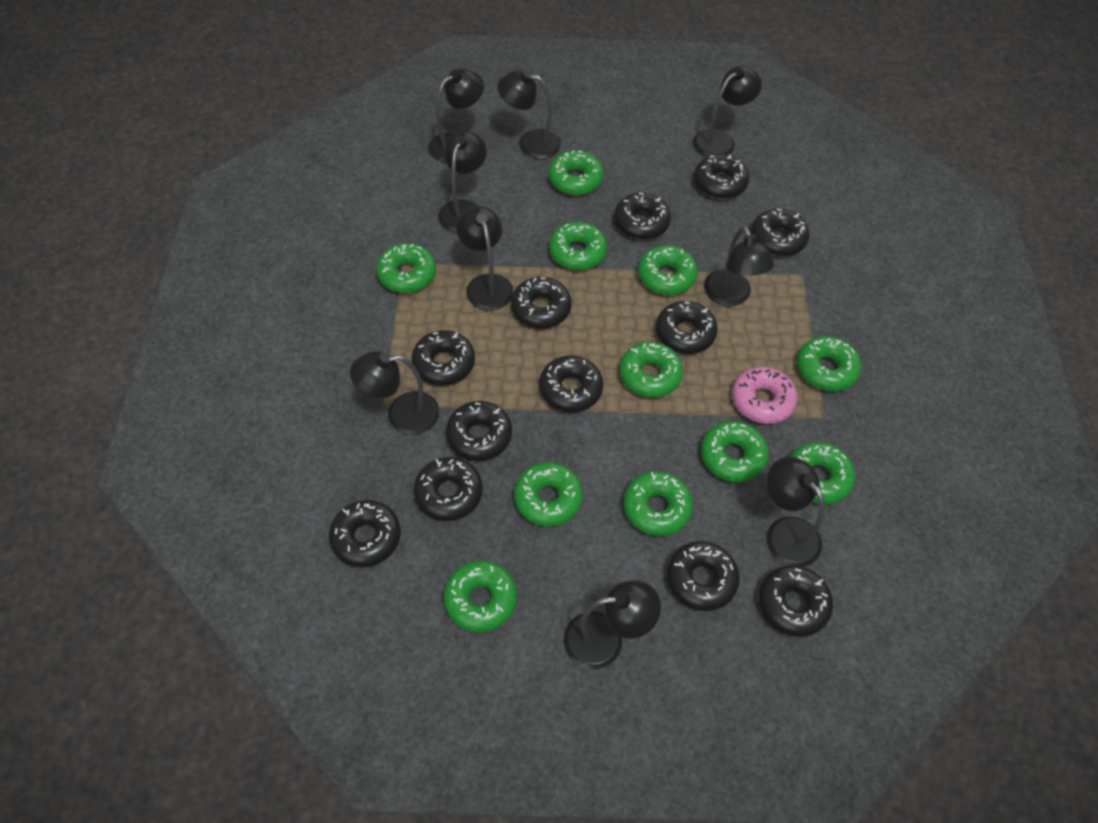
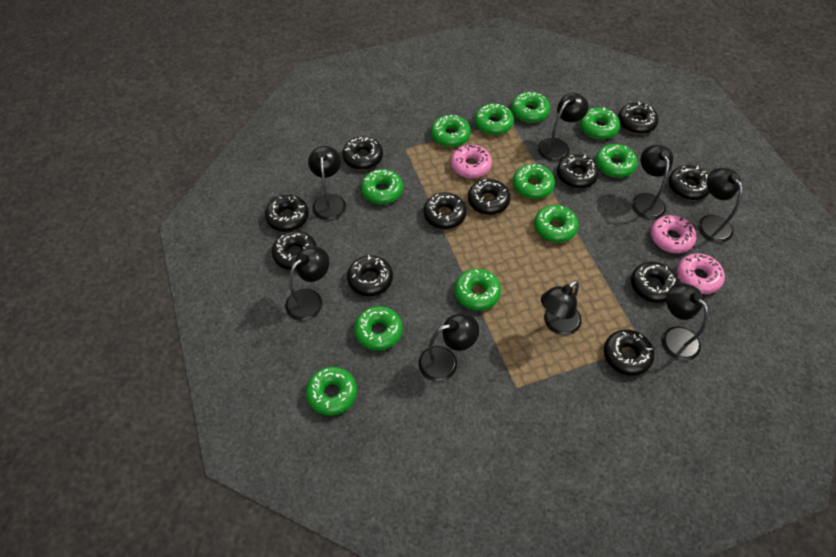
black donut: 12 -> 11
black lamp: 9 -> 8
pink donut: 1 -> 3

